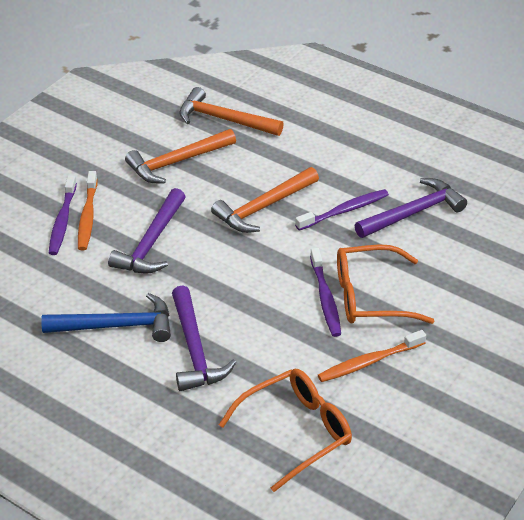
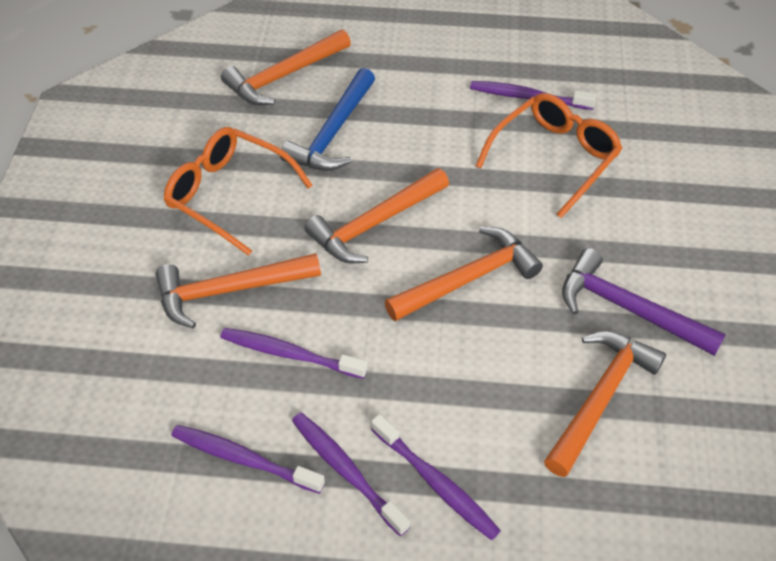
orange hammer: 3 -> 5
orange toothbrush: 2 -> 0
purple hammer: 3 -> 1
purple toothbrush: 3 -> 5

